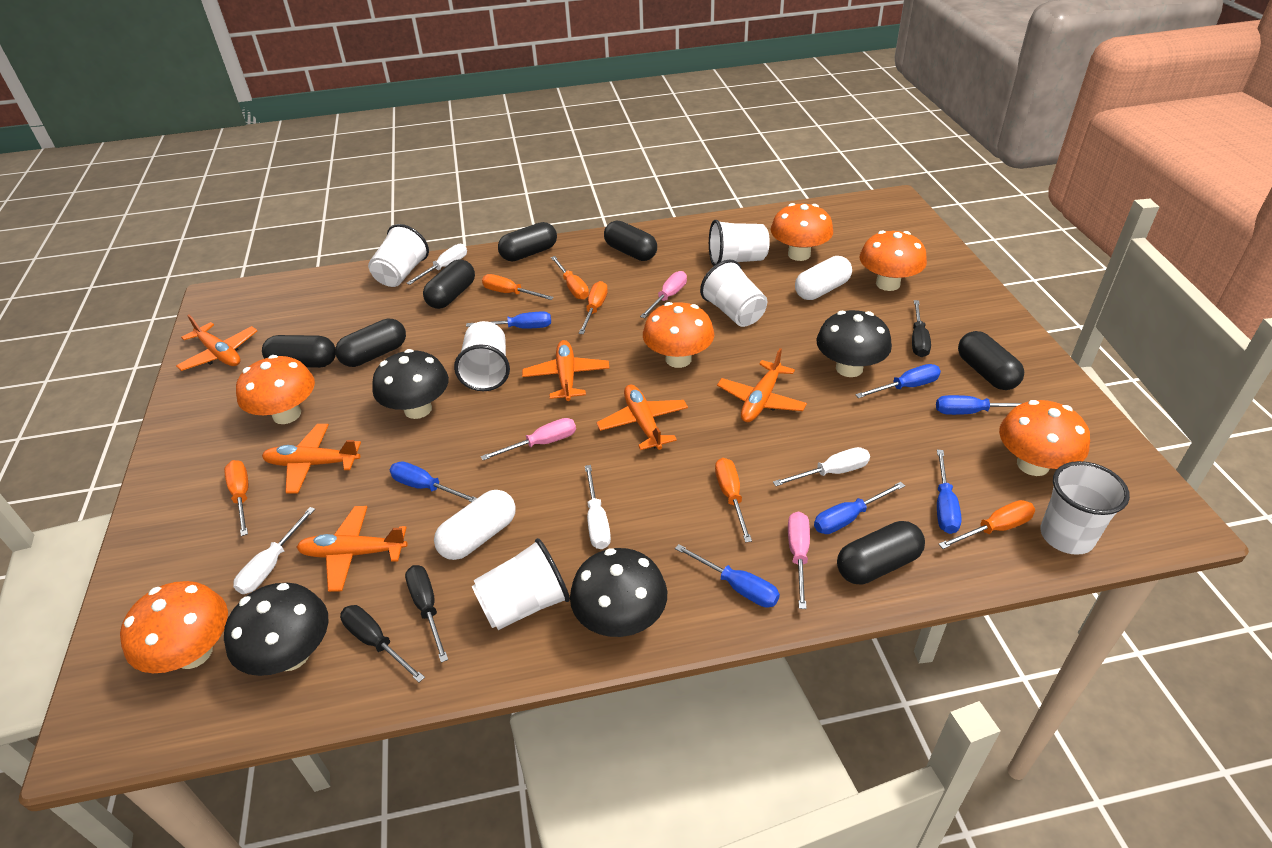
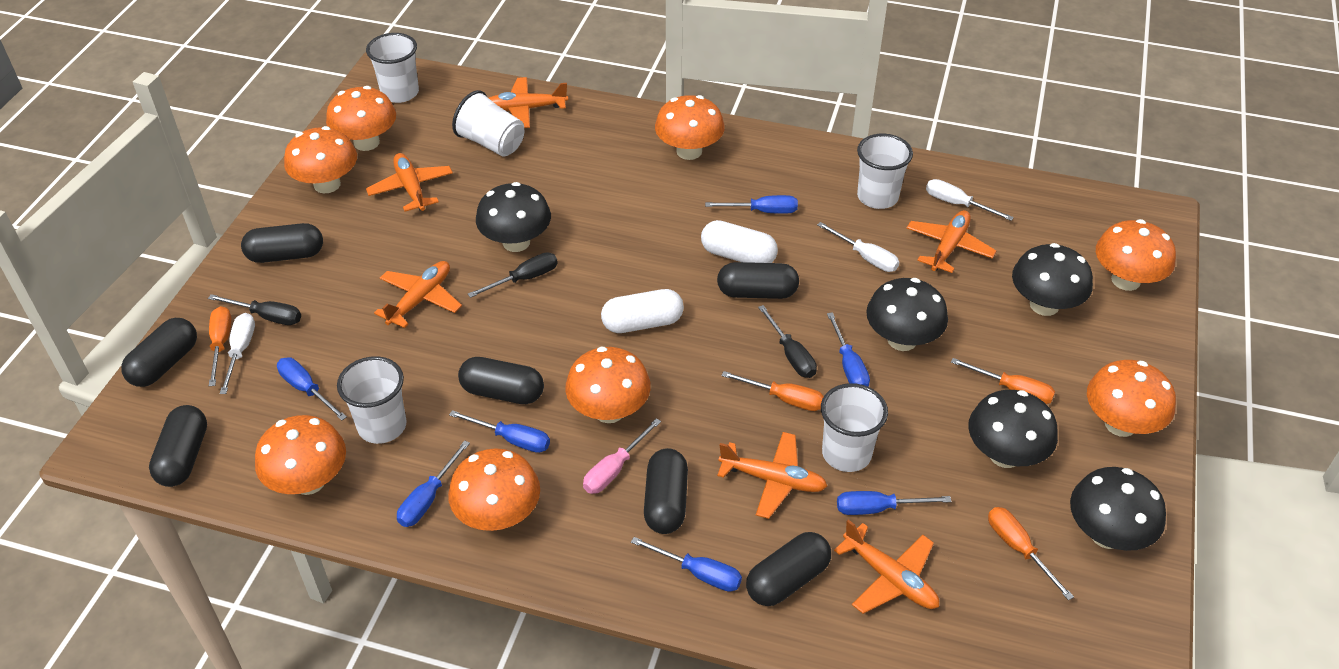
black mushroom: 4 -> 5
orange mushroom: 6 -> 8
orange screwdriver: 6 -> 4
pink screwdriver: 3 -> 1
white cup: 6 -> 5
white screwdriver: 4 -> 3

